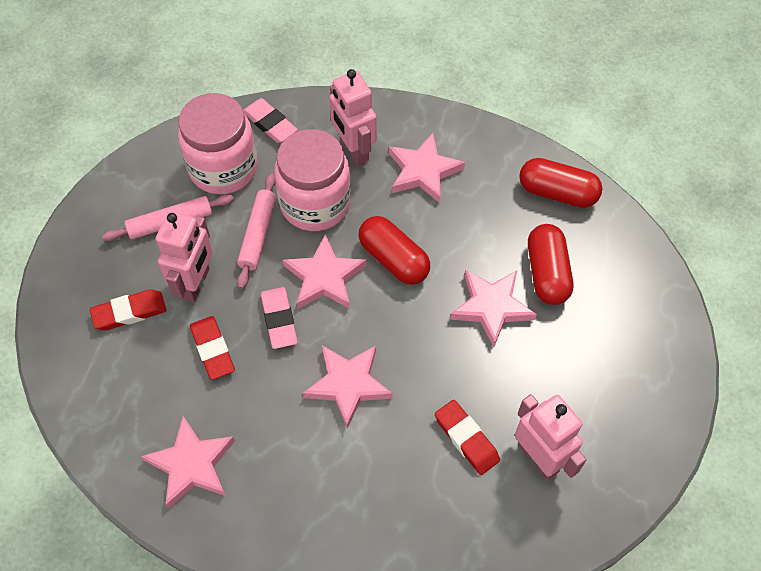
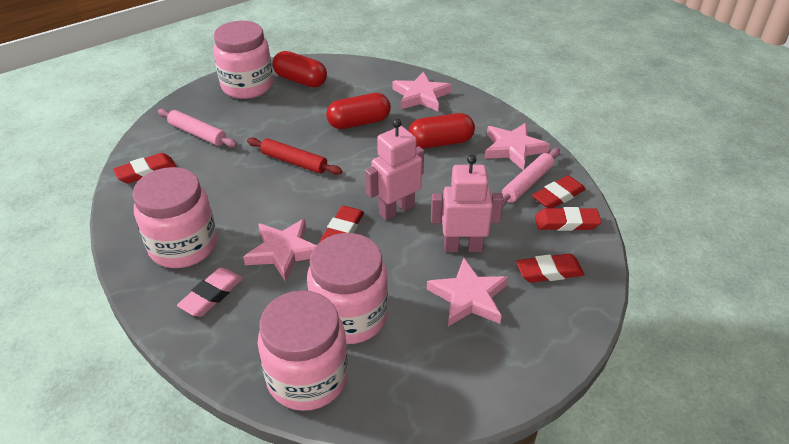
pink eraser: 2 -> 1
pink jar: 2 -> 4
pink robot: 3 -> 2
pink star: 5 -> 4
red eraser: 3 -> 5
red rolling pin: 0 -> 1

